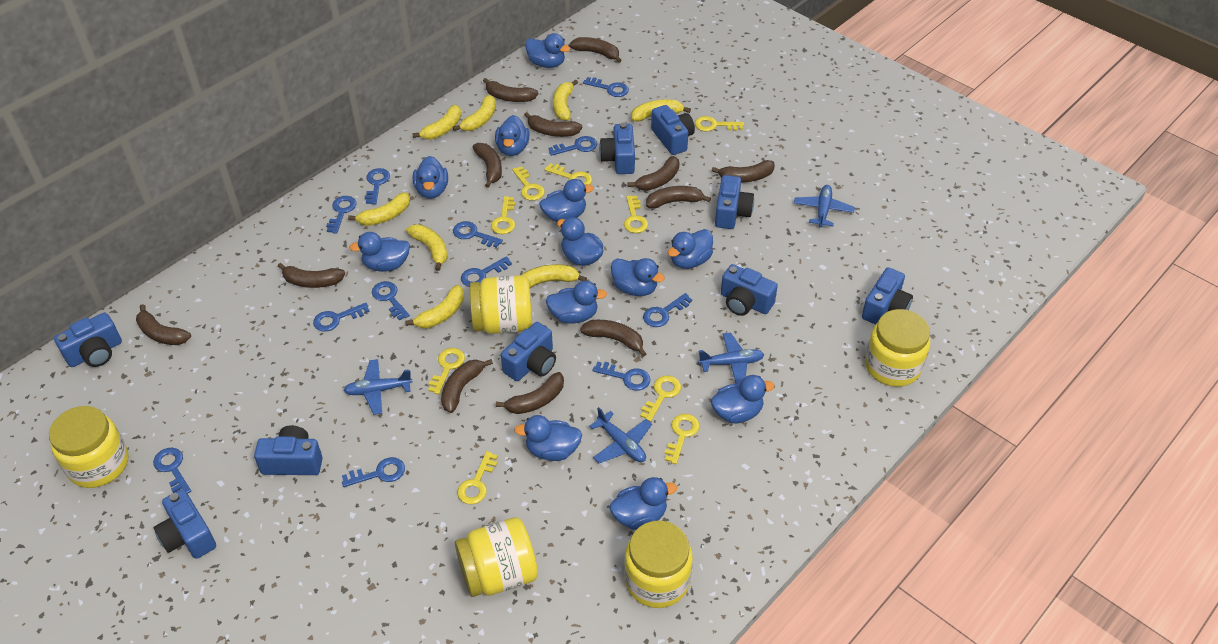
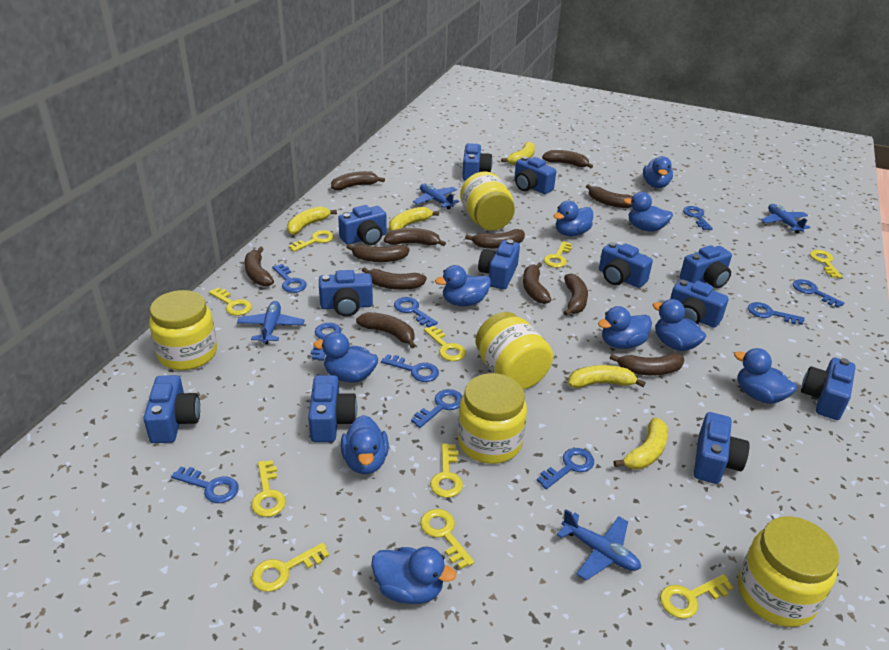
blue camera: 9 -> 12
blue duck: 12 -> 10
blue key: 12 -> 10
yellow banana: 8 -> 5
yellow key: 9 -> 10

